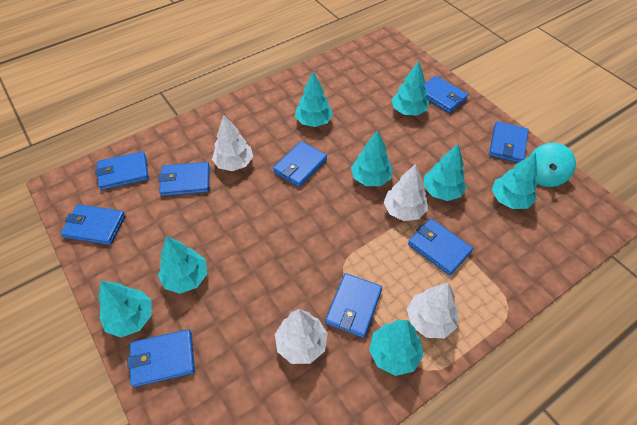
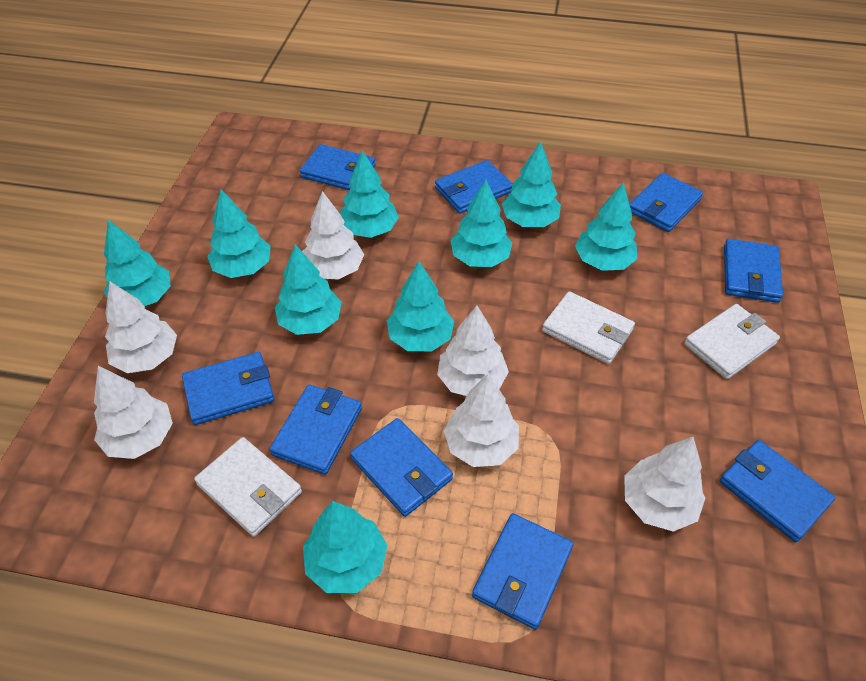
turquoise spinning top: 1 -> 0
turquoise tree: 8 -> 9
white tree: 4 -> 6
white wallet: 0 -> 3

